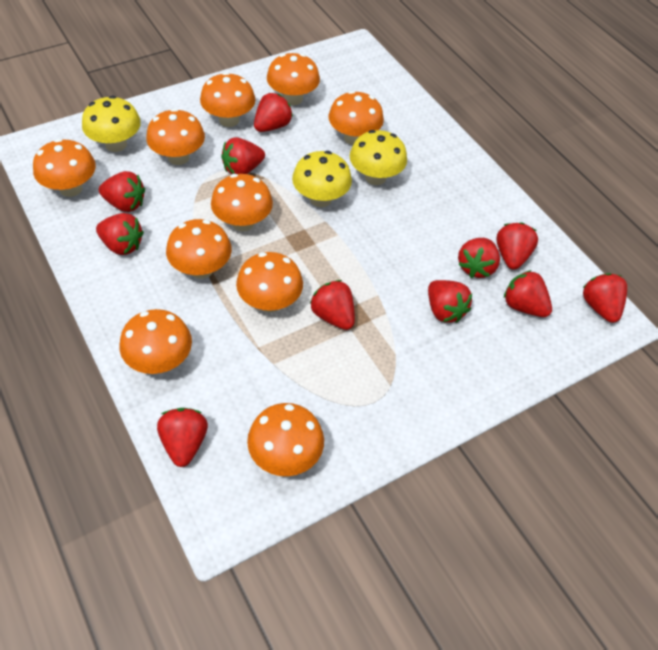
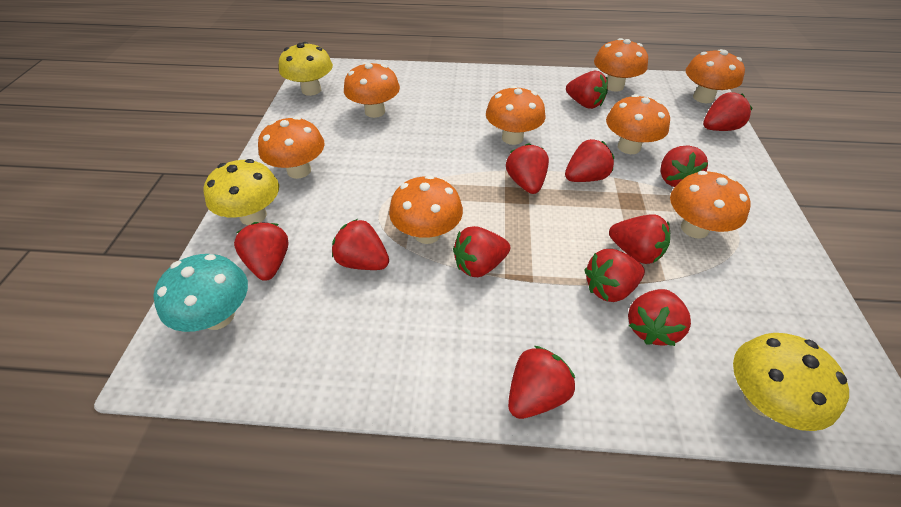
orange mushroom: 10 -> 8
red strawberry: 11 -> 12
turquoise mushroom: 0 -> 1

